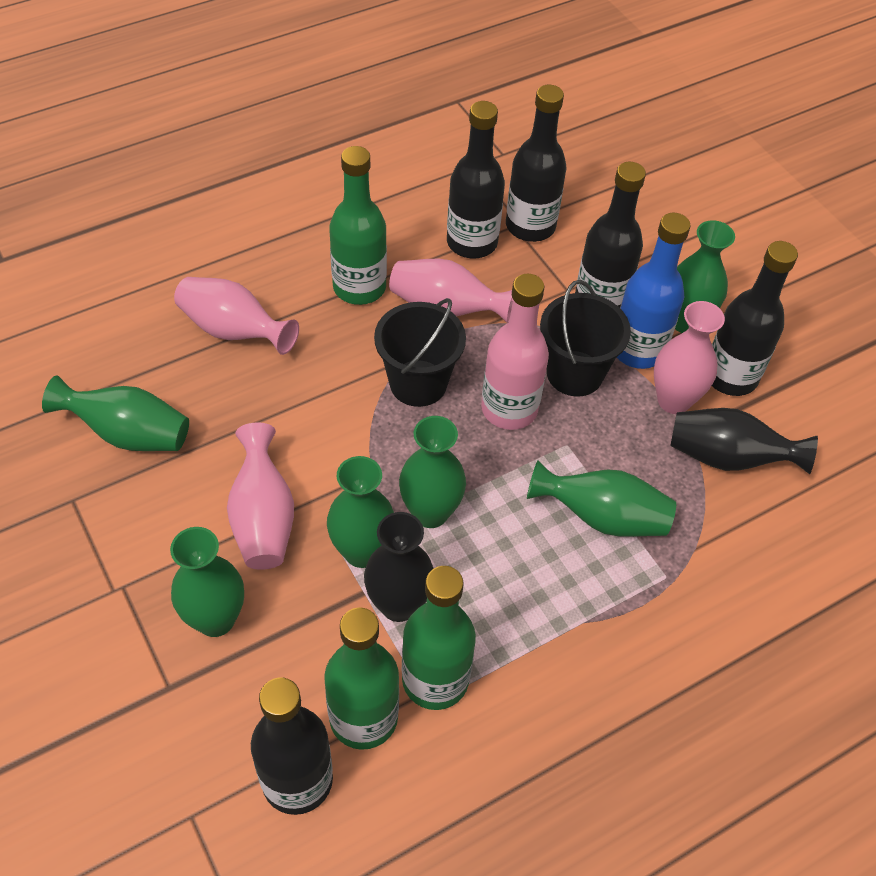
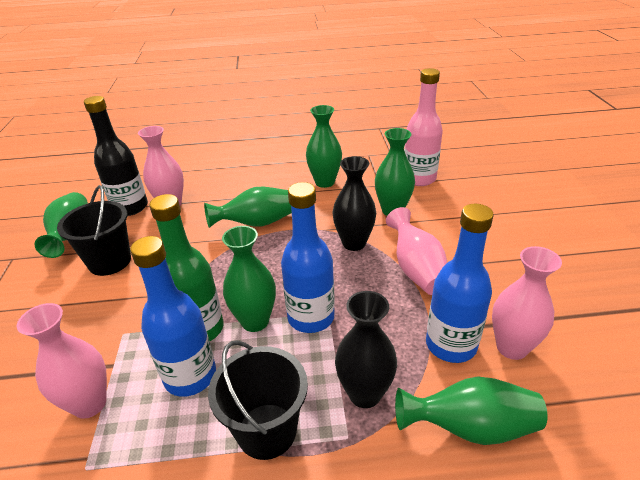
black bottle: 5 -> 1
blue bottle: 1 -> 3
green bottle: 3 -> 1

